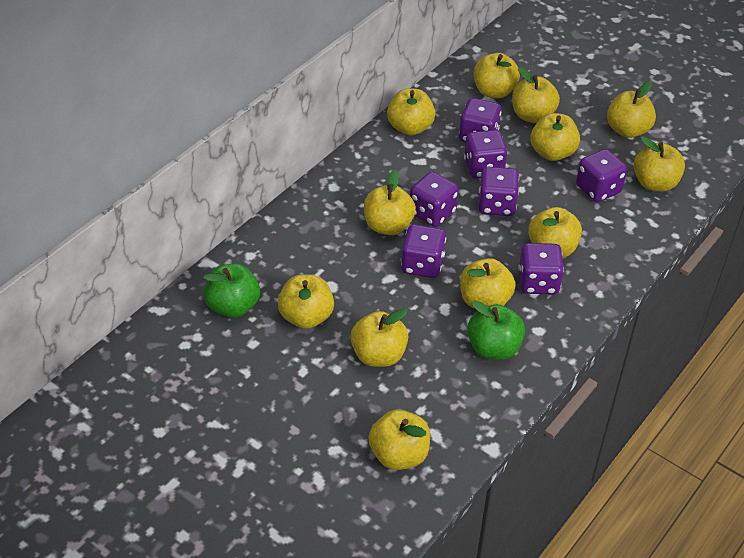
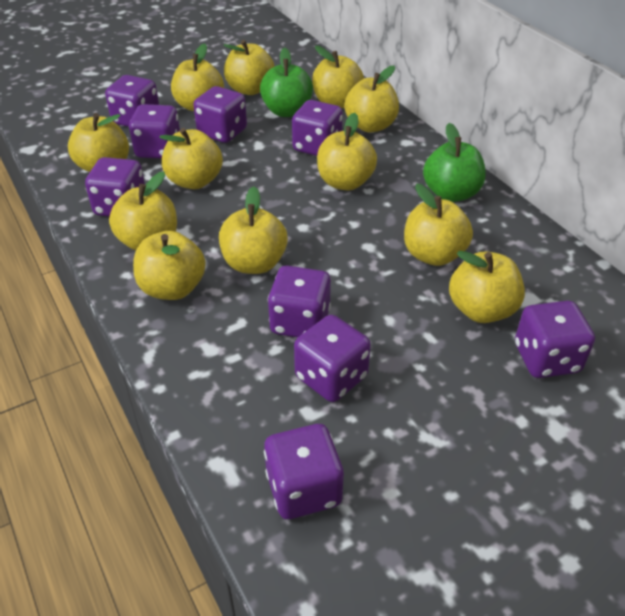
purple dice: 7 -> 9

